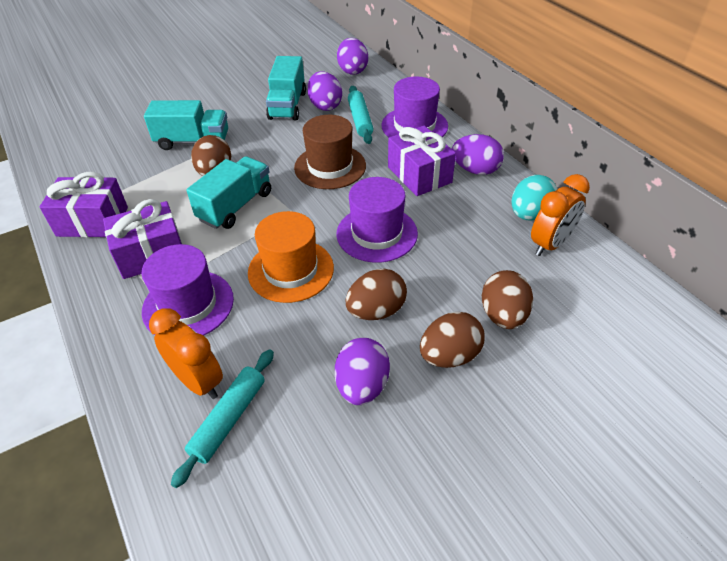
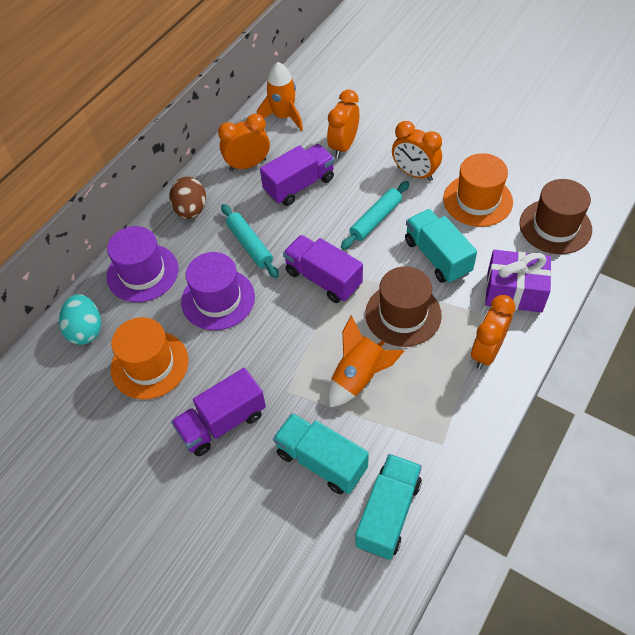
brown egg: 4 -> 1
brown hat: 1 -> 2
orange clock: 2 -> 4
orange hat: 1 -> 2
orange rocket: 0 -> 2
purple egg: 4 -> 0
purple gift: 3 -> 1
purple hat: 3 -> 2
purple truck: 0 -> 3

